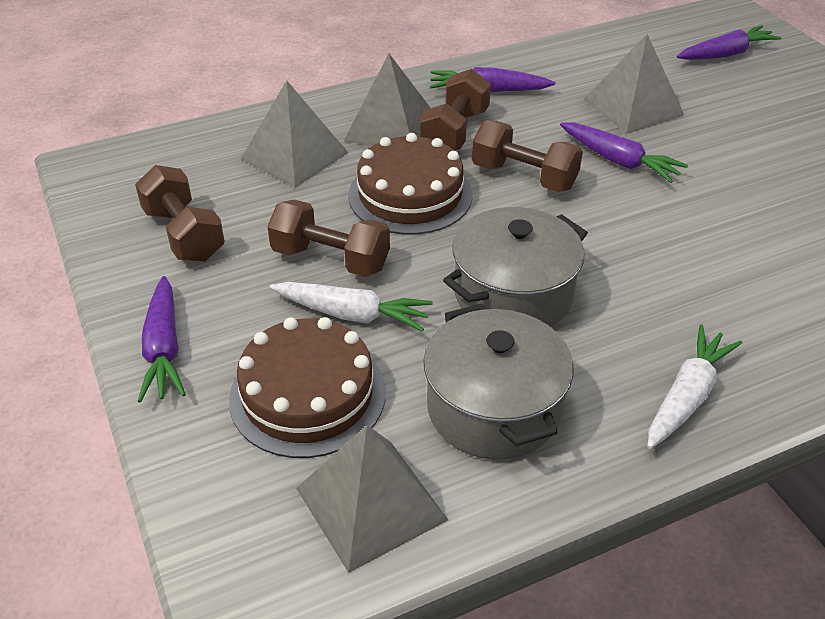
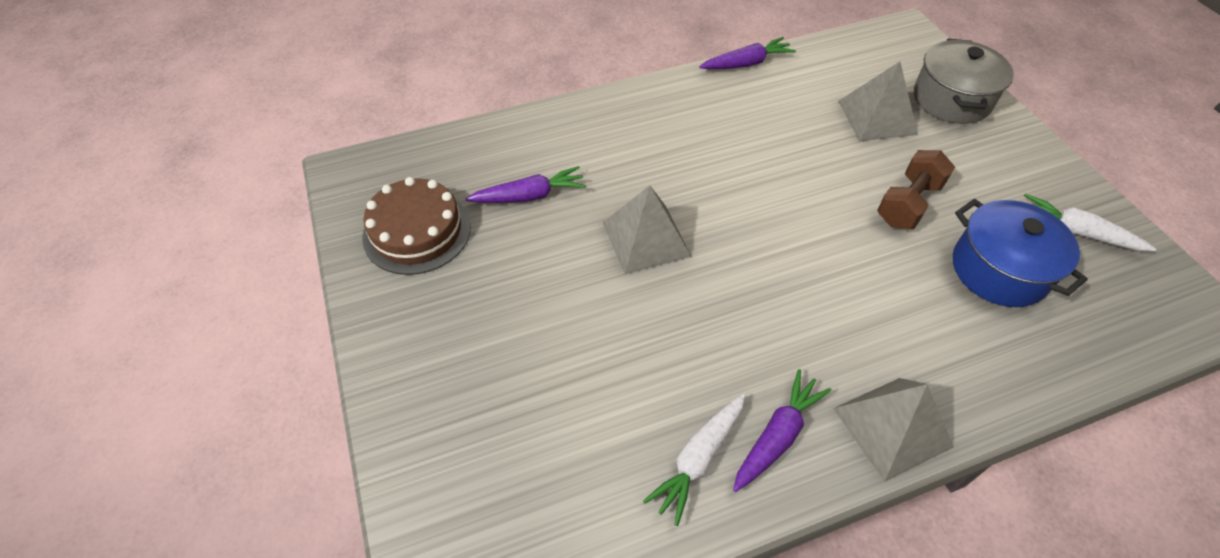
blue pot: 0 -> 1
brown cake: 2 -> 1
brown dumbbell: 4 -> 1
grey pot: 2 -> 1
grey pyramid: 4 -> 3
purple carrot: 4 -> 3

